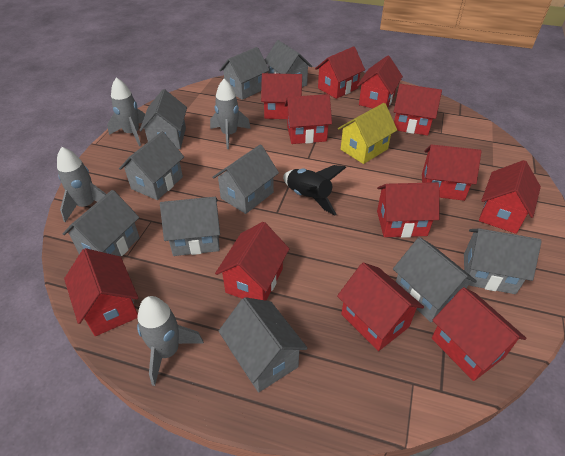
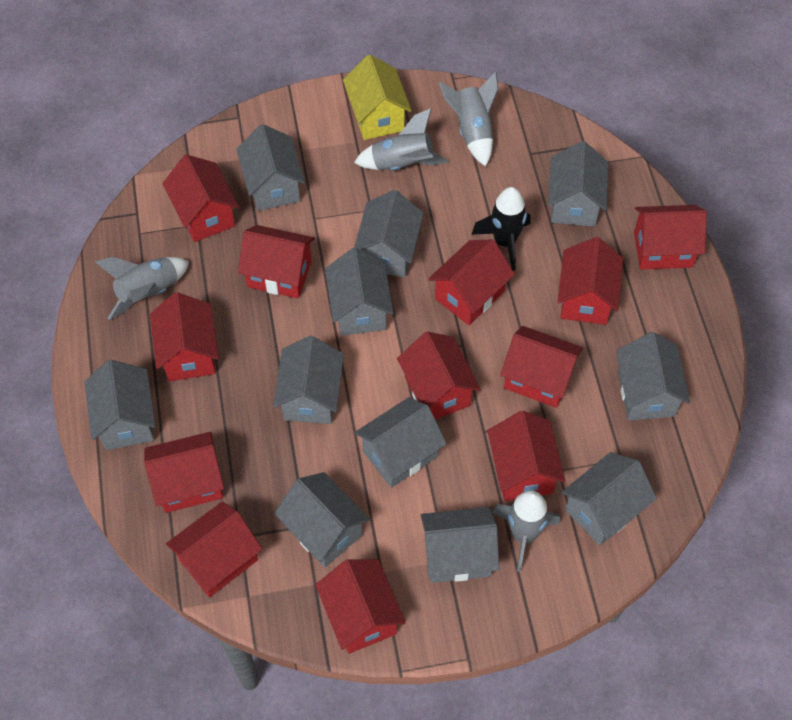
grey house: 10 -> 11

